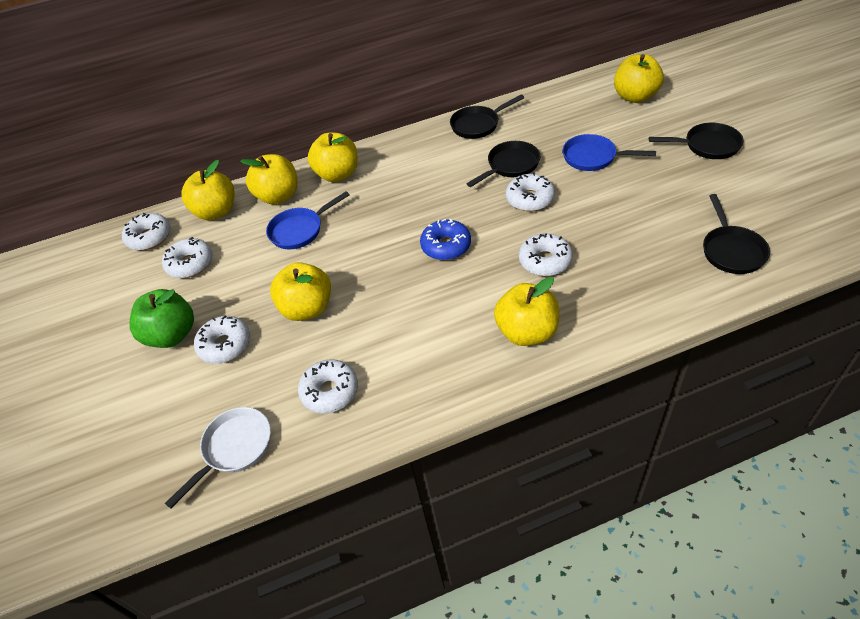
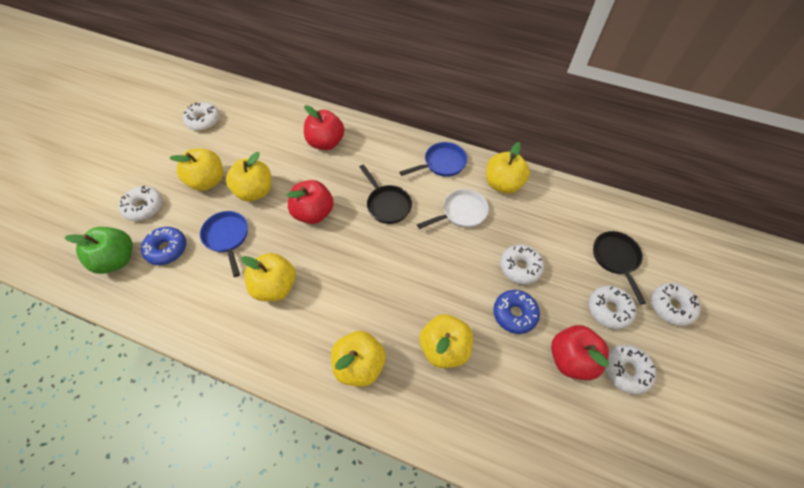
black pan: 4 -> 2
blue donut: 1 -> 2
red apple: 0 -> 3

